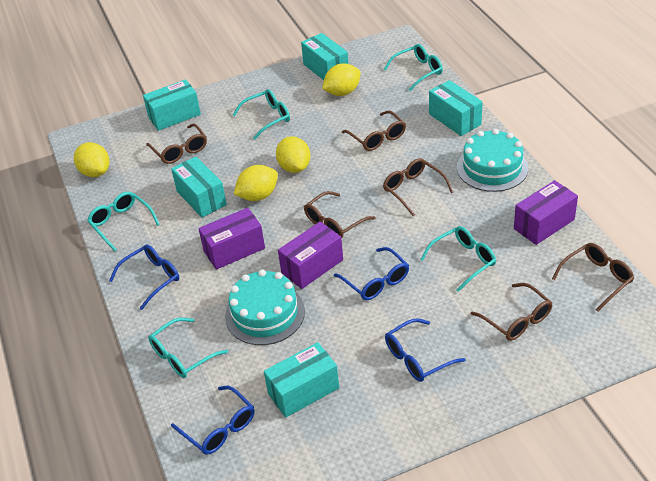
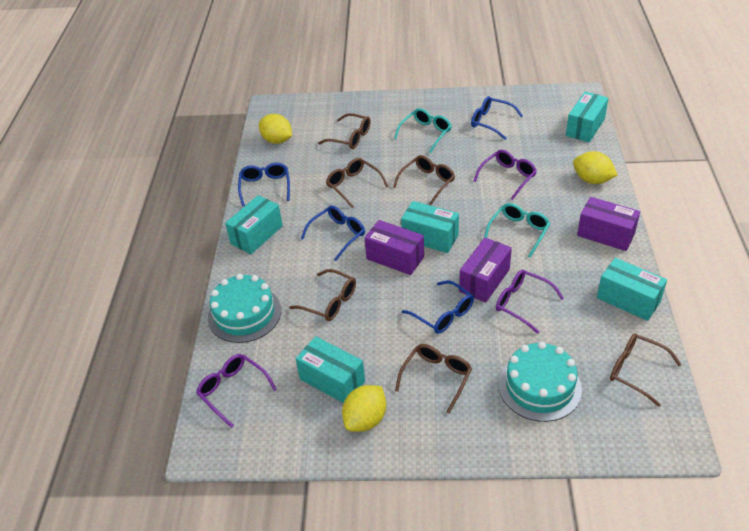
purple glasses: 0 -> 3
turquoise glasses: 5 -> 2
yellow lemon: 4 -> 3

